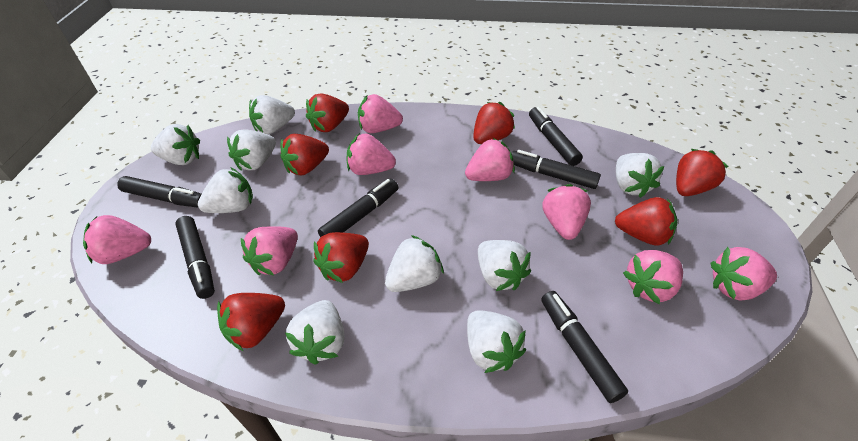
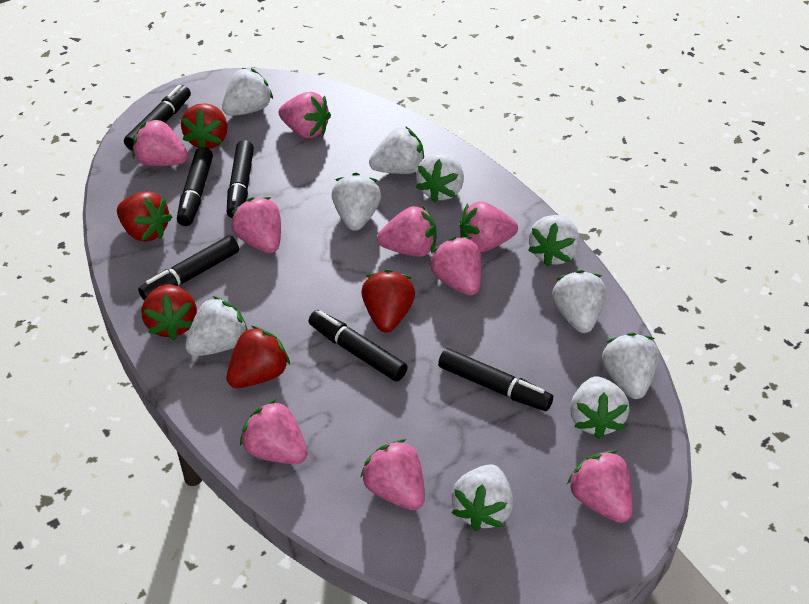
pink strawberry: 8 -> 9
red strawberry: 7 -> 5
white strawberry: 9 -> 10

